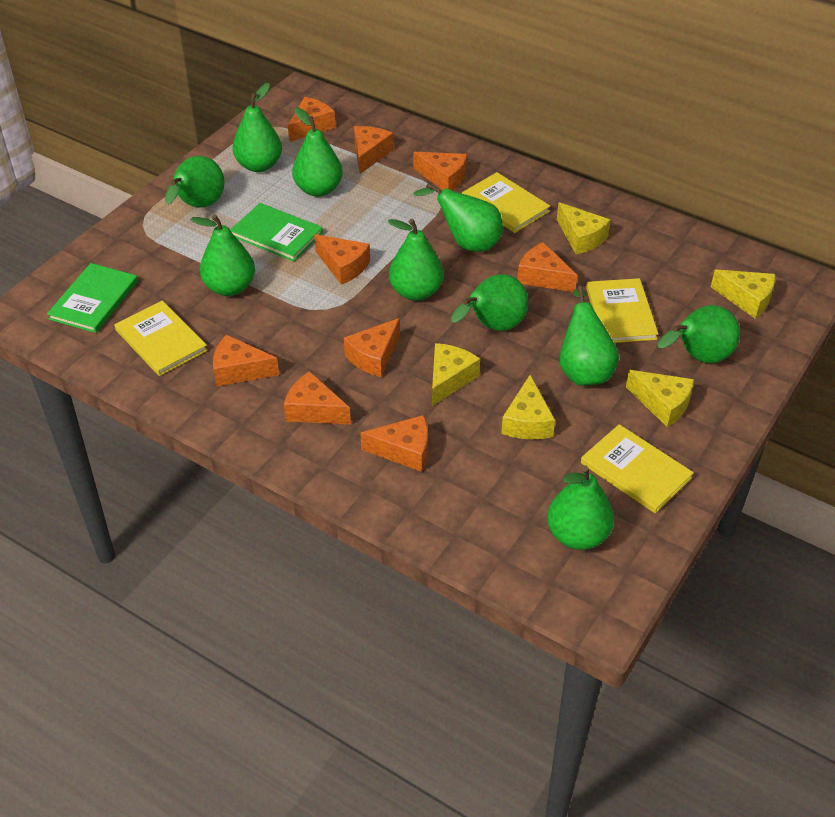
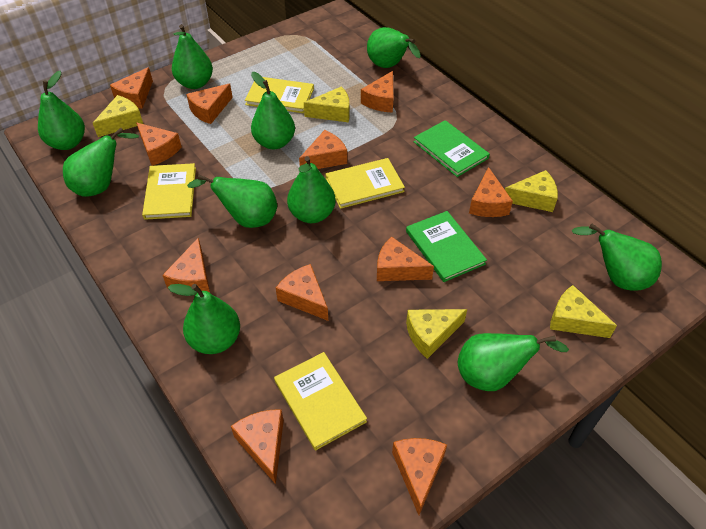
orange cheese: 9 -> 11

